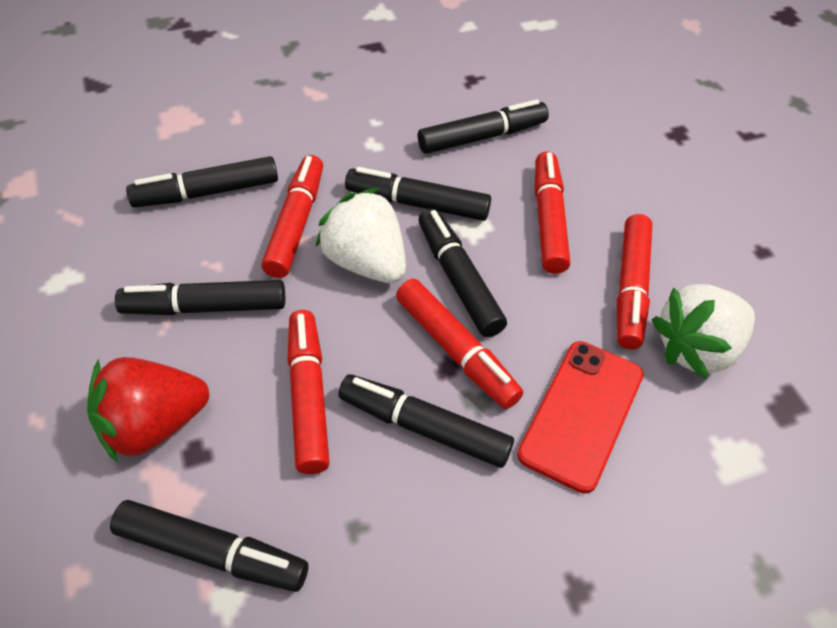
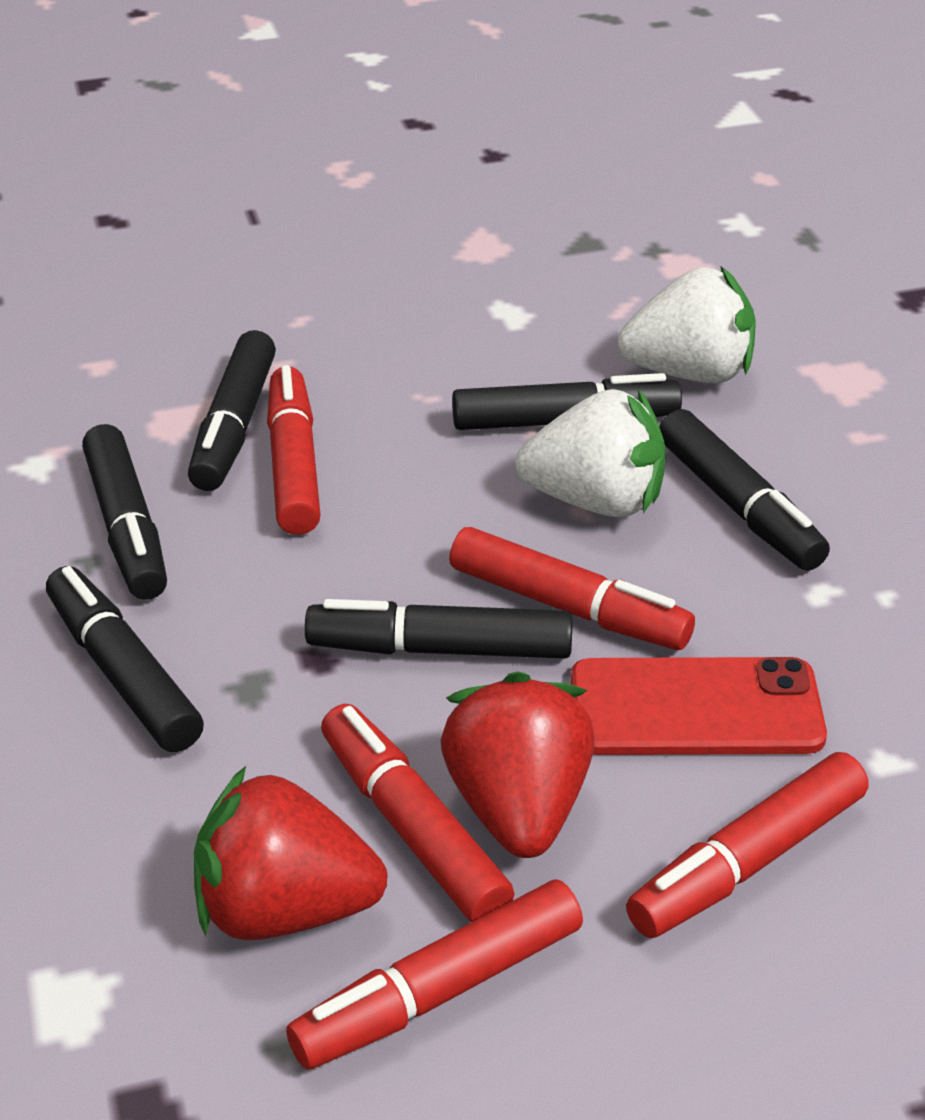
black marker: 7 -> 6
red strawberry: 1 -> 2

